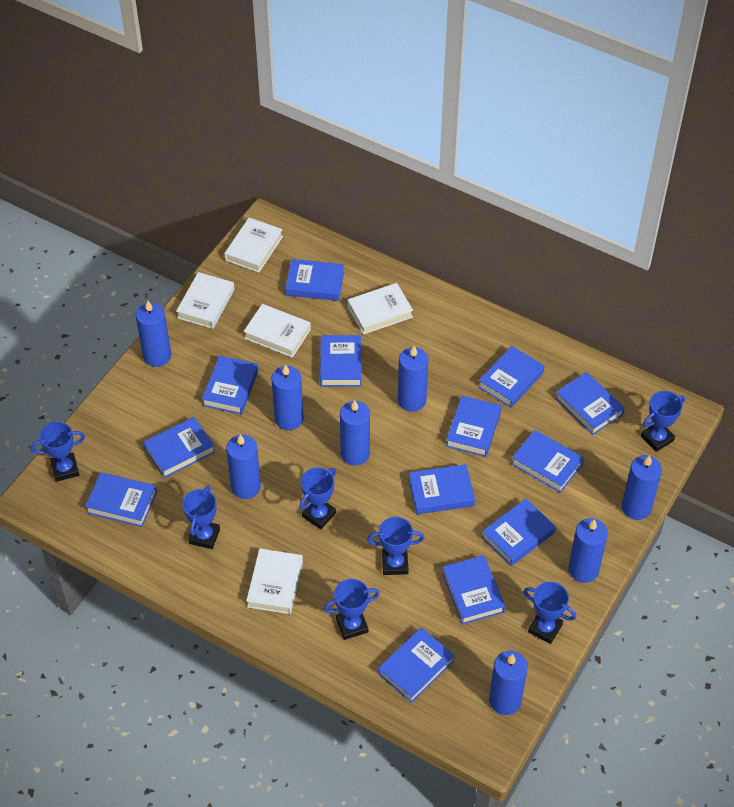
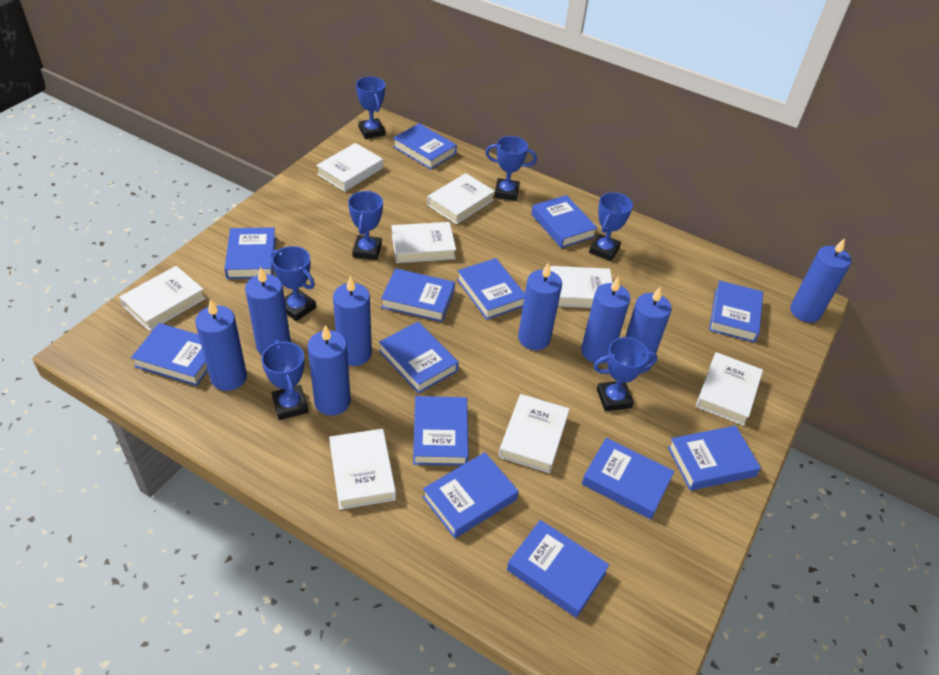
white book: 5 -> 8

